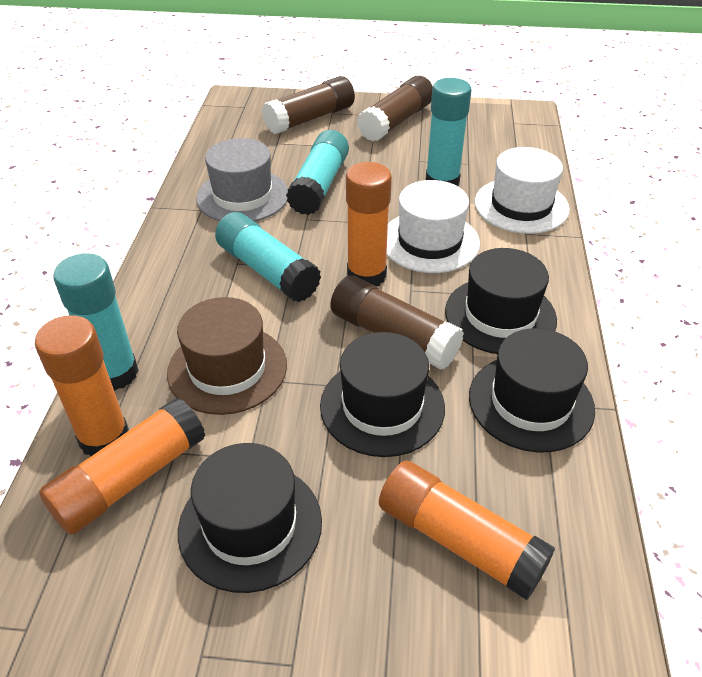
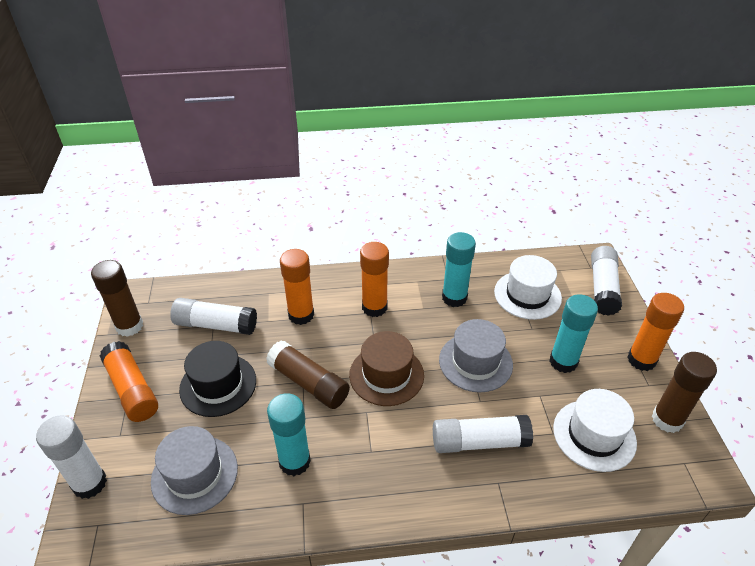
black hat: 4 -> 1
grey hat: 1 -> 2
turquoise glue stick: 4 -> 3
white glue stick: 0 -> 4

